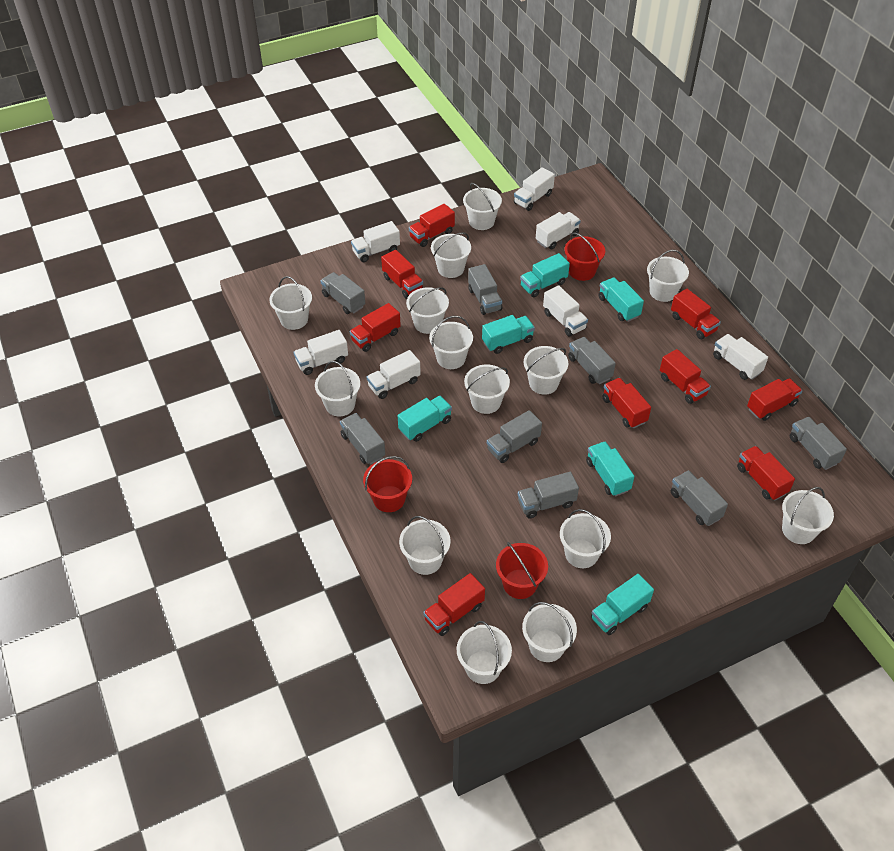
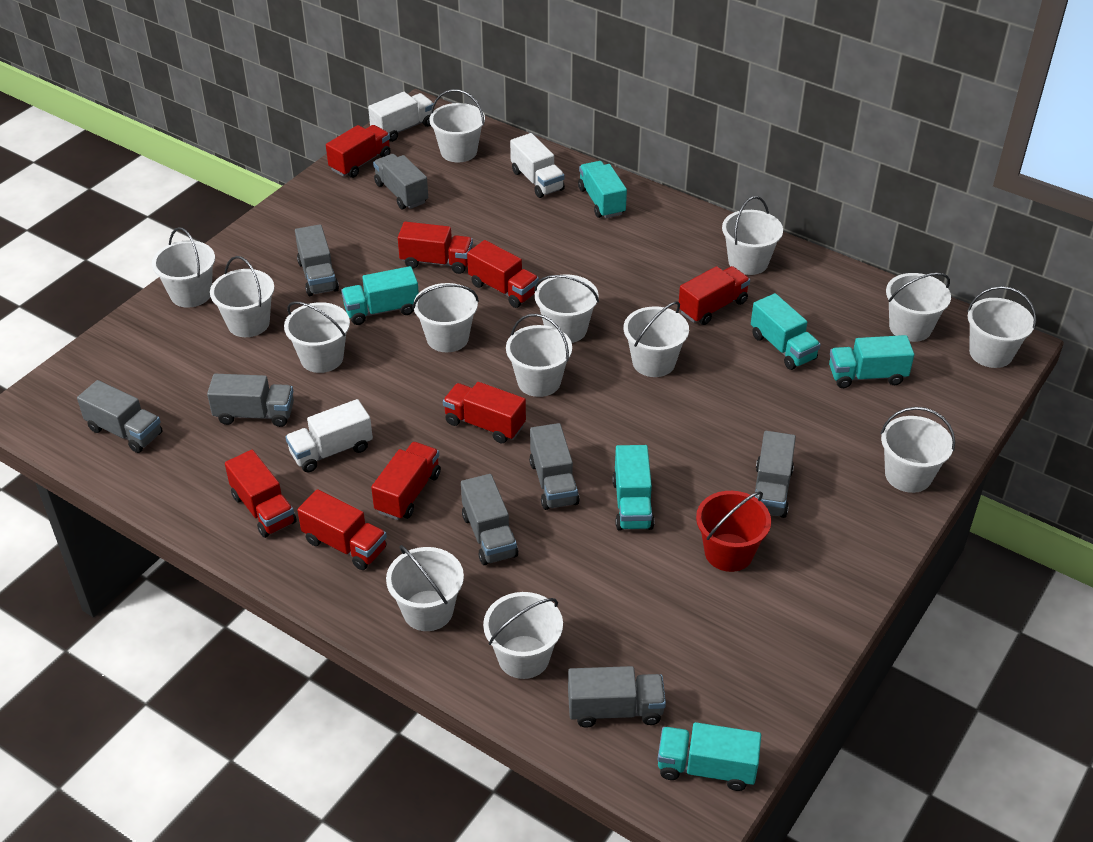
red bucket: 3 -> 1
red truck: 9 -> 8
white truck: 7 -> 3

